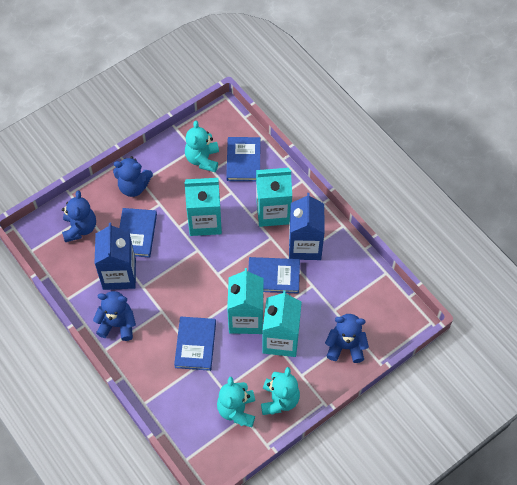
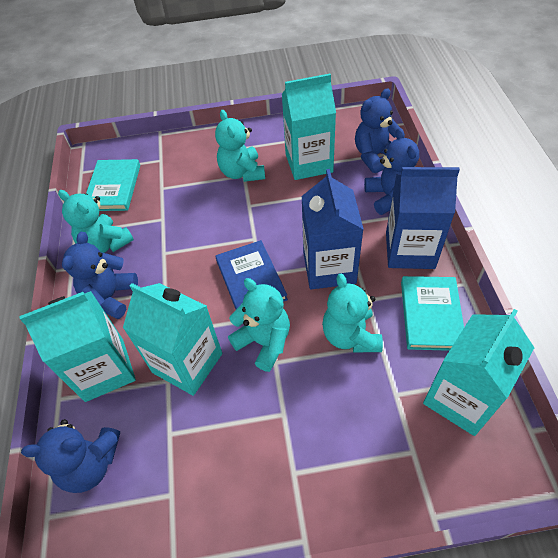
blue book: 4 -> 1
turquoise book: 0 -> 2
turquoise teddy bear: 3 -> 4

